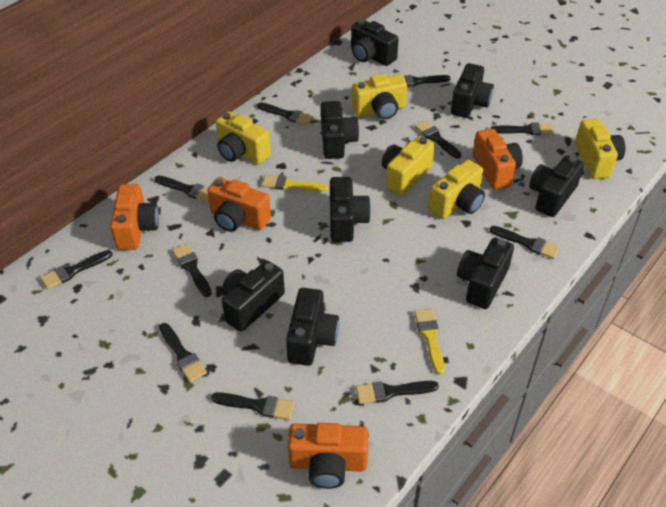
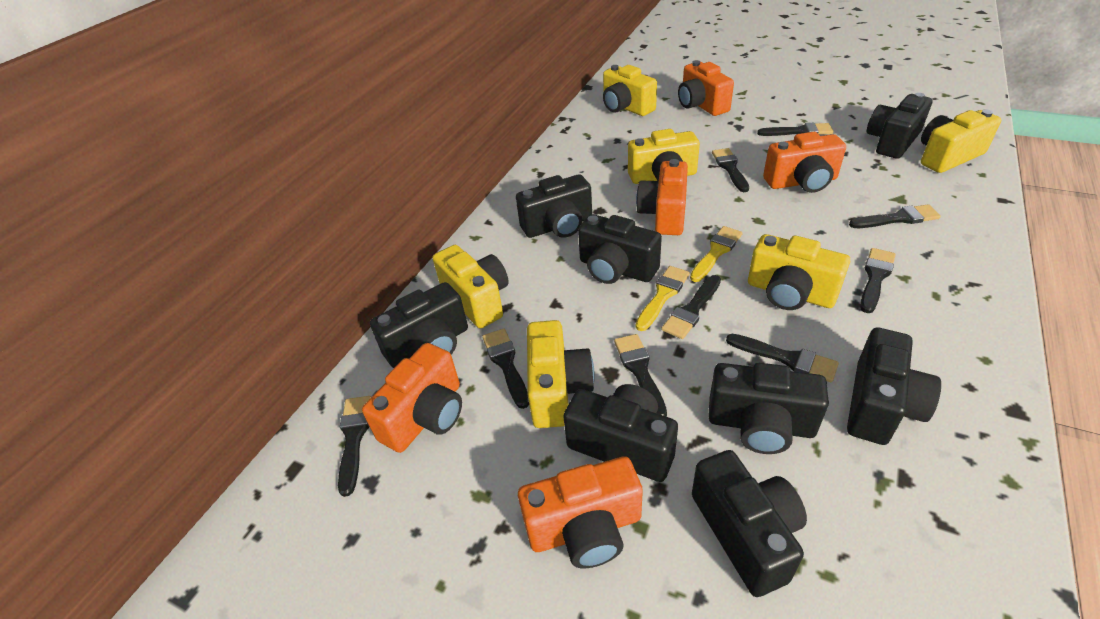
black brush: 11 -> 9
orange camera: 4 -> 5
yellow camera: 5 -> 6

